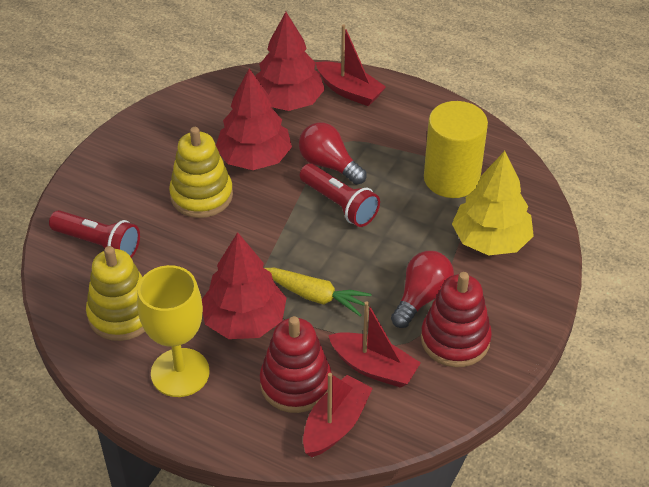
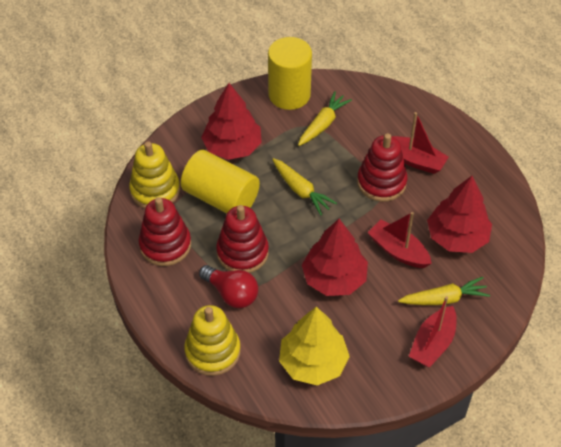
red flashlight: 2 -> 0
red light bulb: 2 -> 1
red stacking toy: 2 -> 3
yellow carrot: 1 -> 3
yellow cylinder: 1 -> 2
yellow goblet: 1 -> 0

